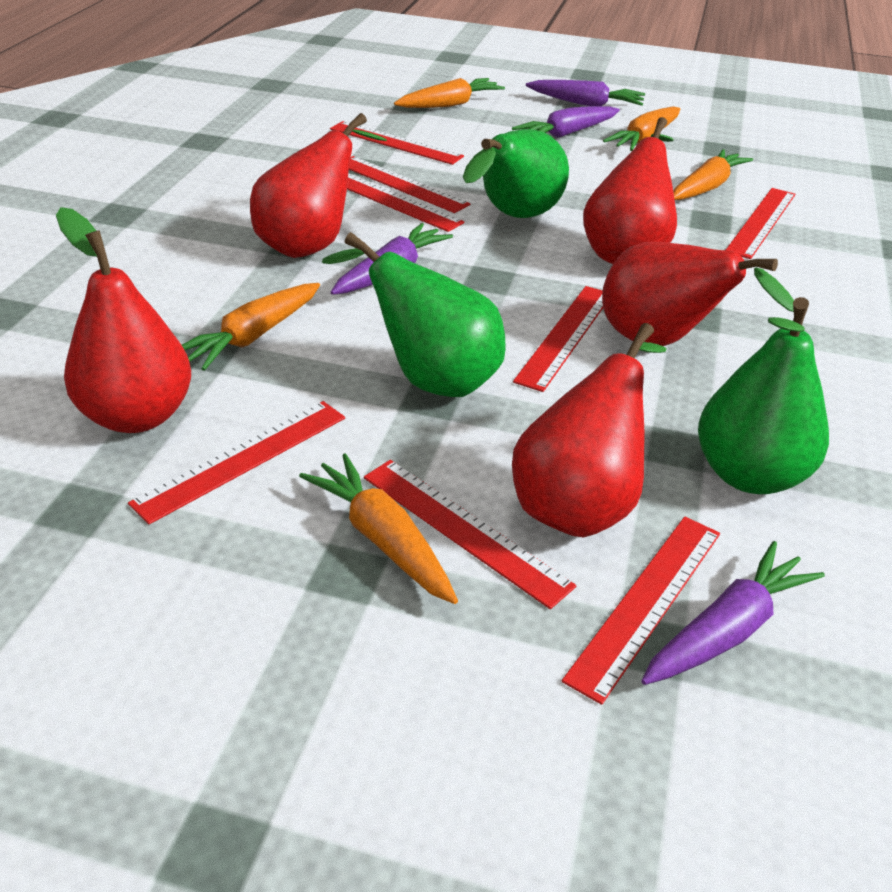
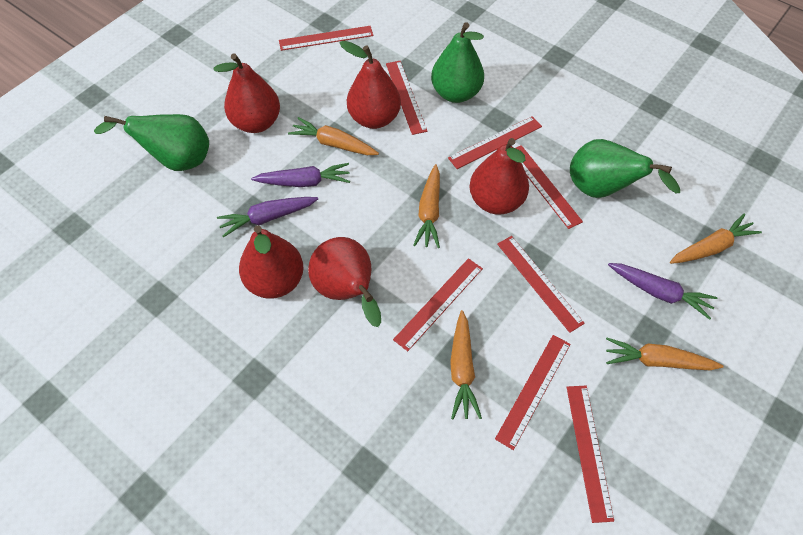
purple carrot: 4 -> 3

